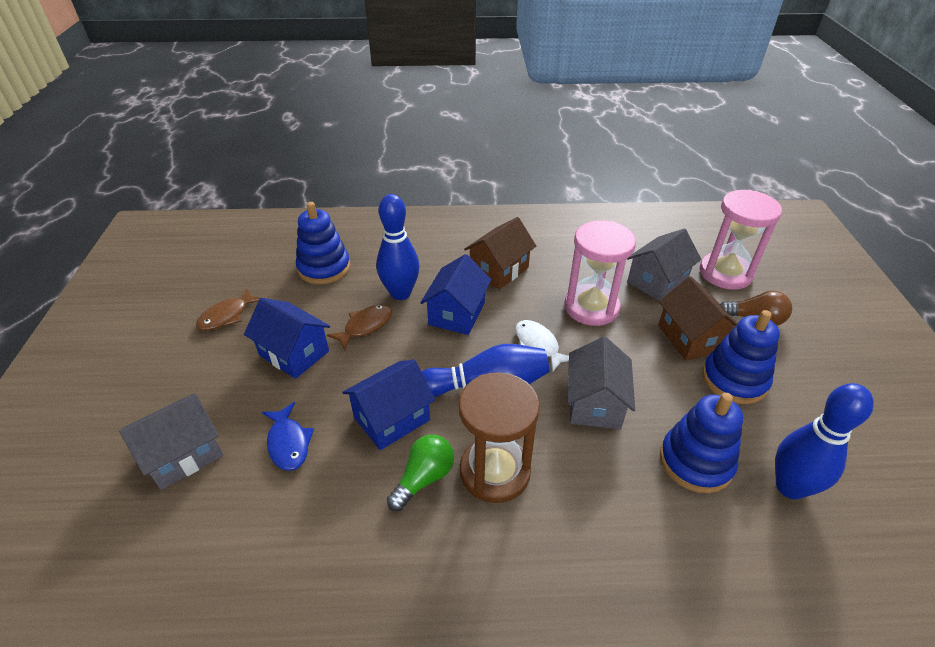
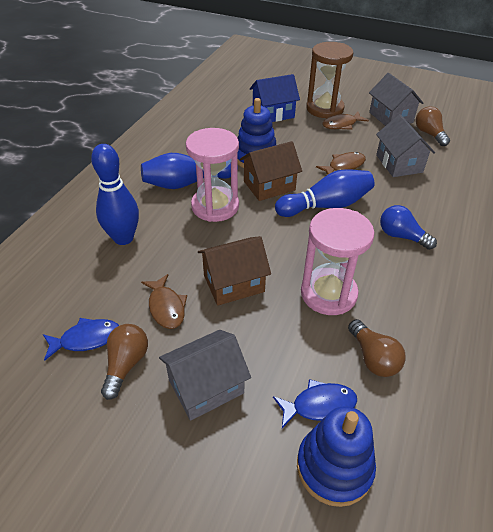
blue fish: 1 -> 2
blue house: 3 -> 1
blue light bulb: 0 -> 1
blue stacking toy: 3 -> 2
brown fish: 2 -> 3
brown light bulb: 1 -> 3
green light bulb: 1 -> 0
white fish: 1 -> 0

